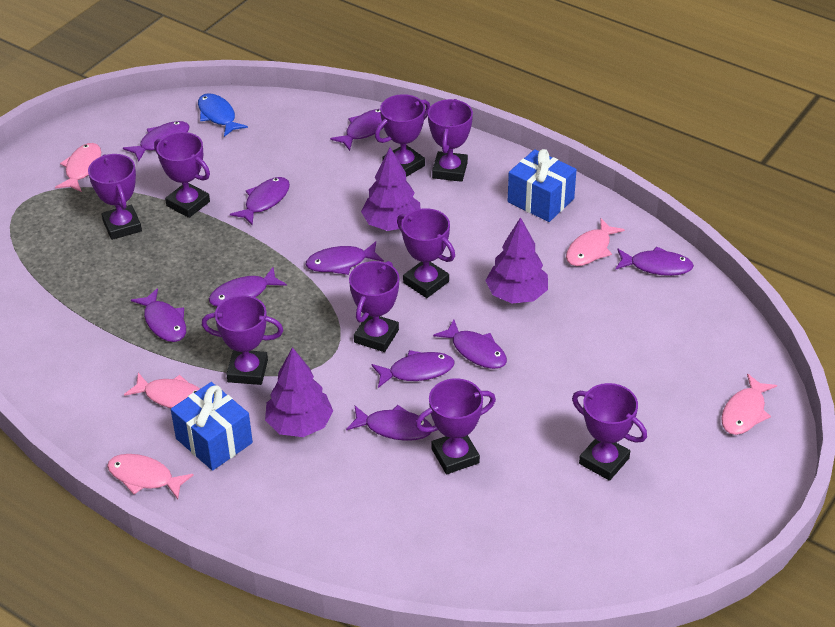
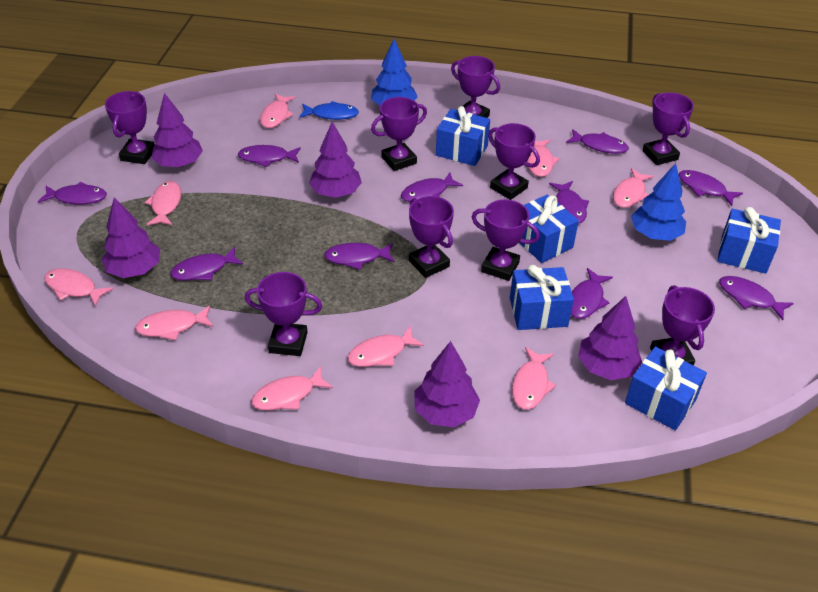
blue gift: 2 -> 5
blue tree: 0 -> 2
pink fish: 5 -> 9
purple tree: 3 -> 5

